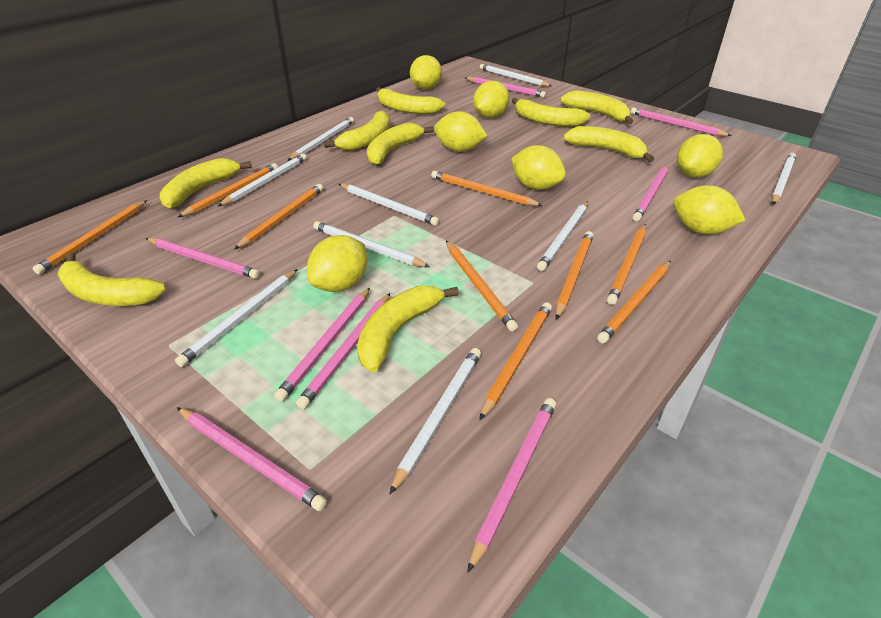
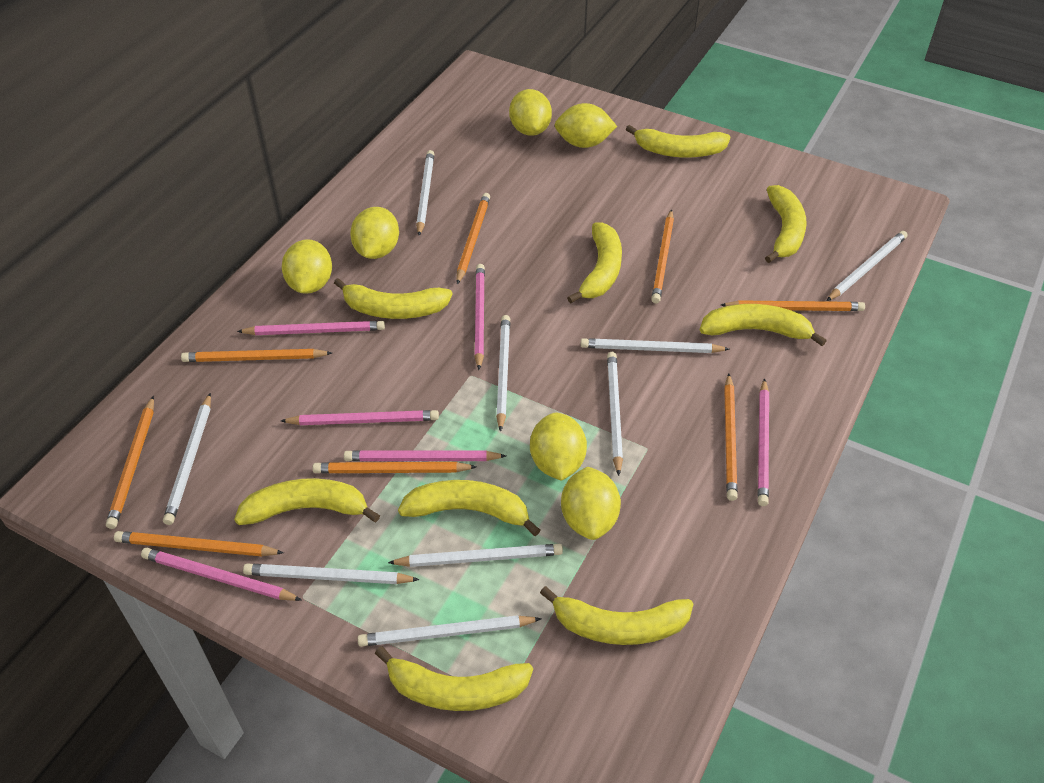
orange pencil: 9 -> 8
pink pencil: 8 -> 6
yellow lemon: 7 -> 6

